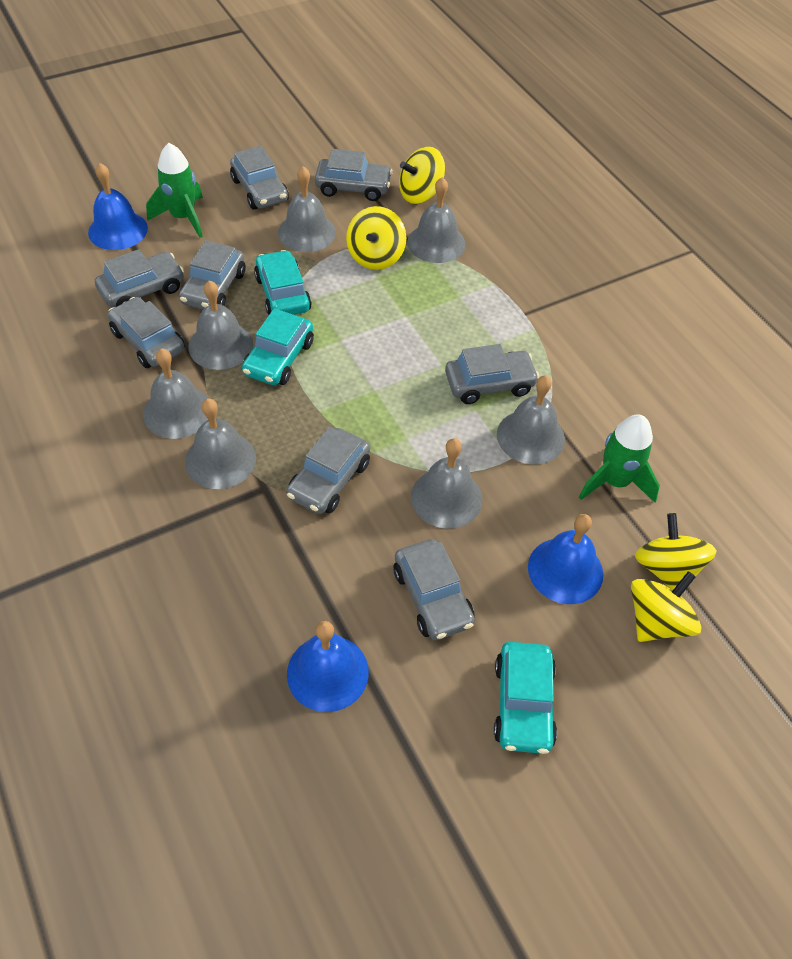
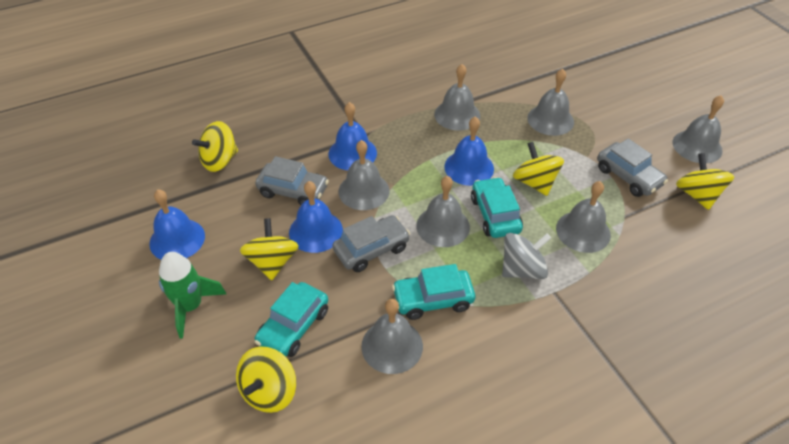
blue bell: 3 -> 4
green rocket: 2 -> 1
grey car: 8 -> 3
grey spinning top: 0 -> 1
yellow spinning top: 4 -> 5

